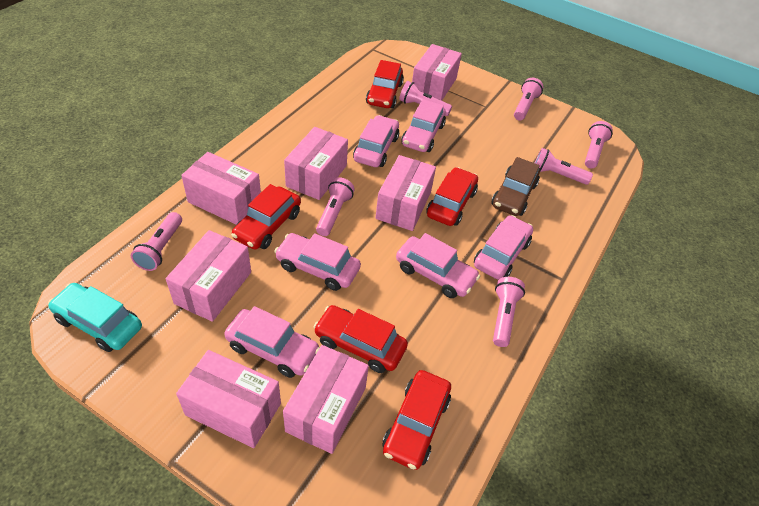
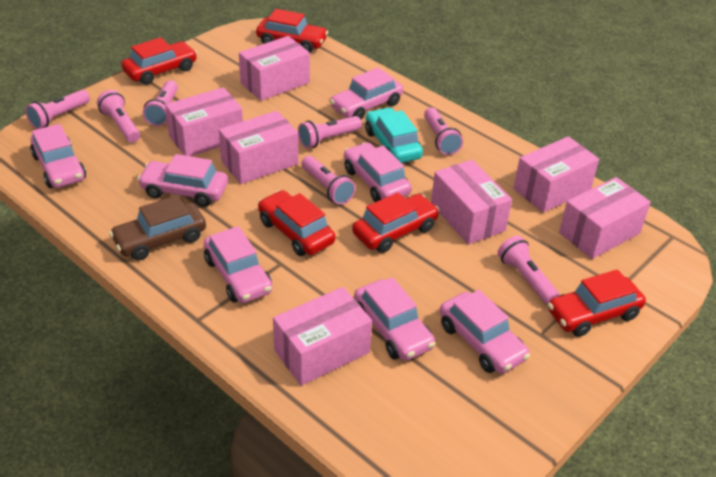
pink car: 6 -> 7

